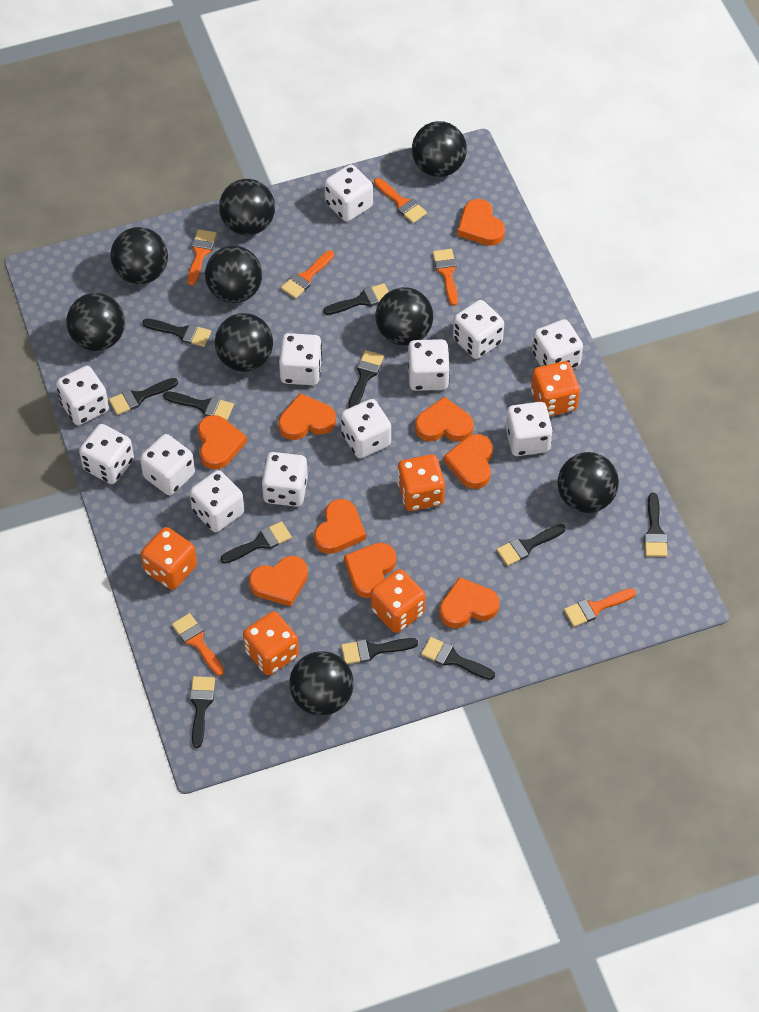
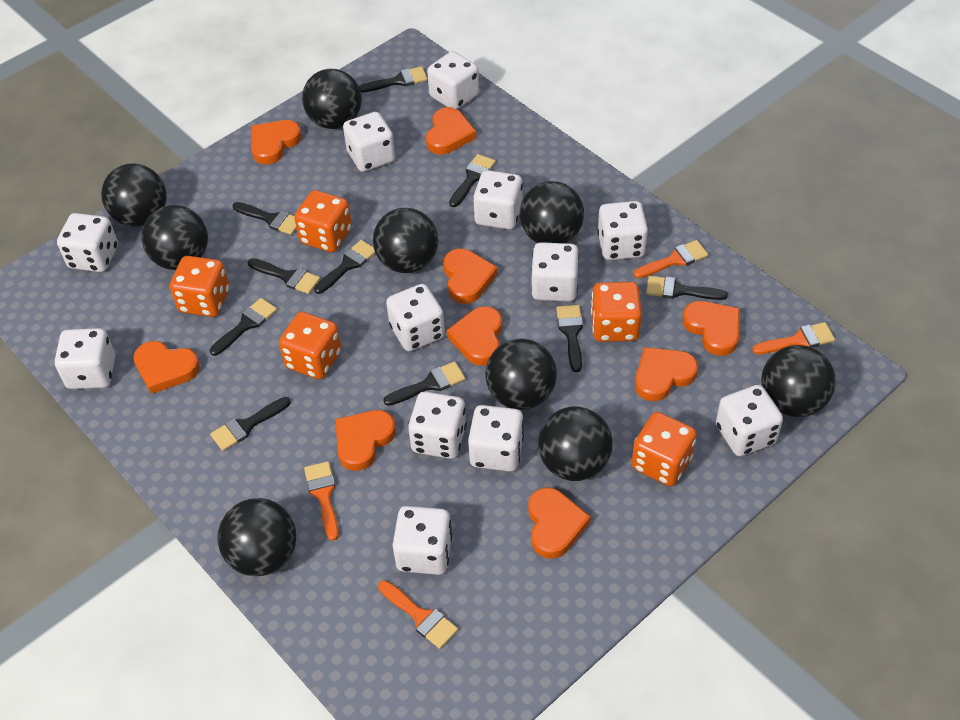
black brush: 11 -> 10
orange brush: 6 -> 4

